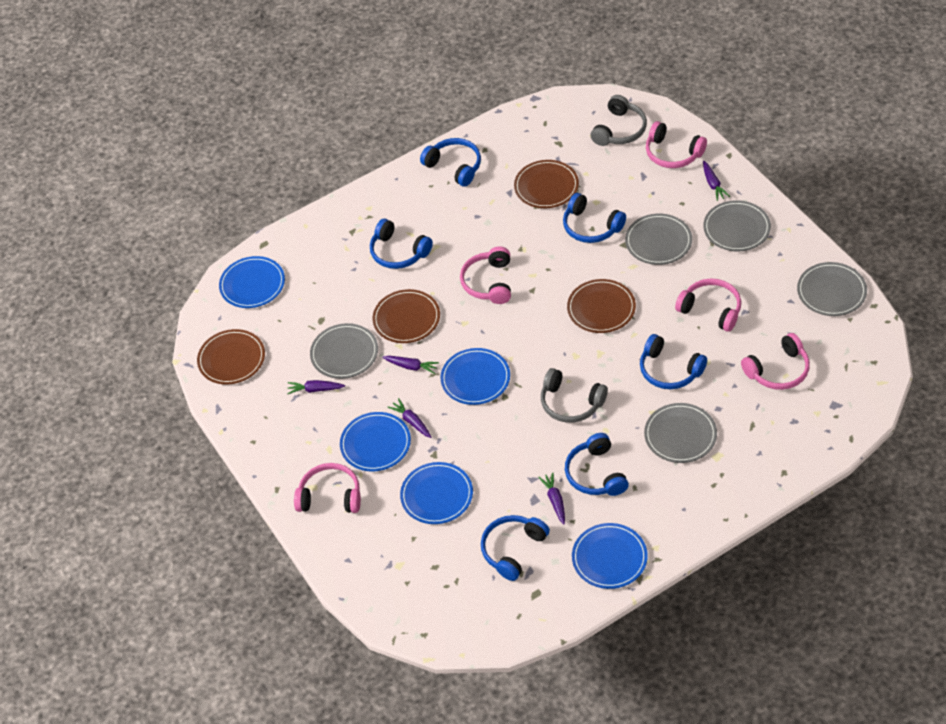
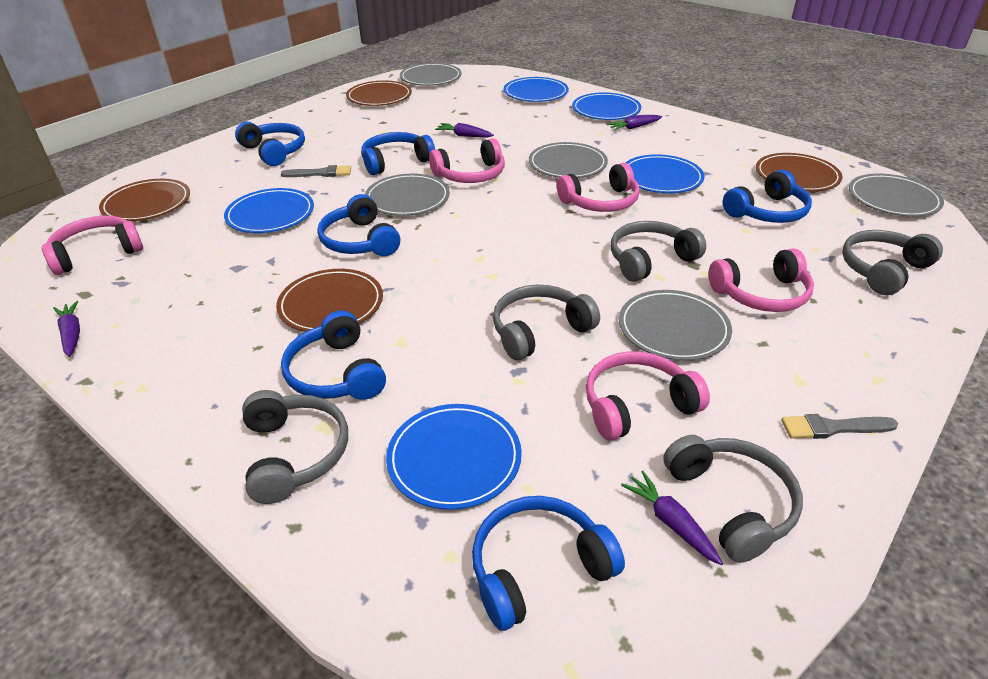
grey brush: 0 -> 2
grey headphones: 2 -> 5
purple carrot: 5 -> 4

